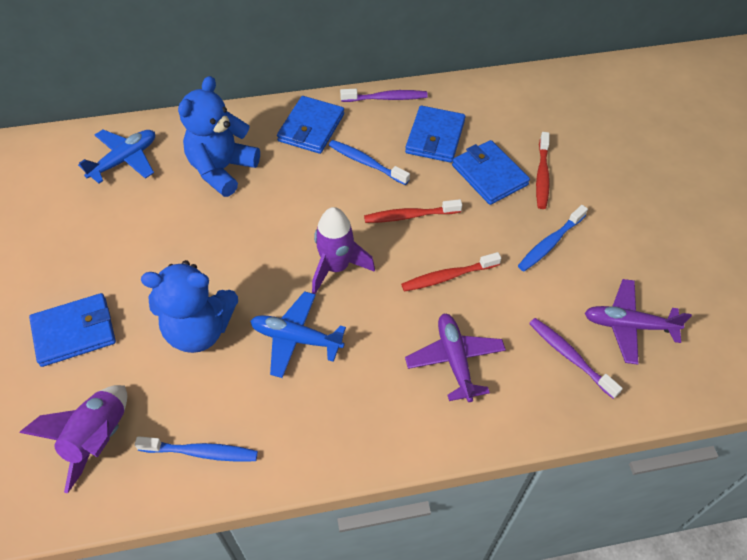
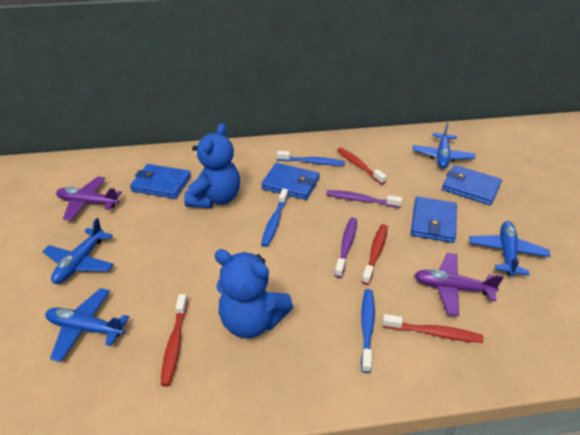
blue plane: 2 -> 4
purple rocket: 2 -> 0
red toothbrush: 3 -> 4

